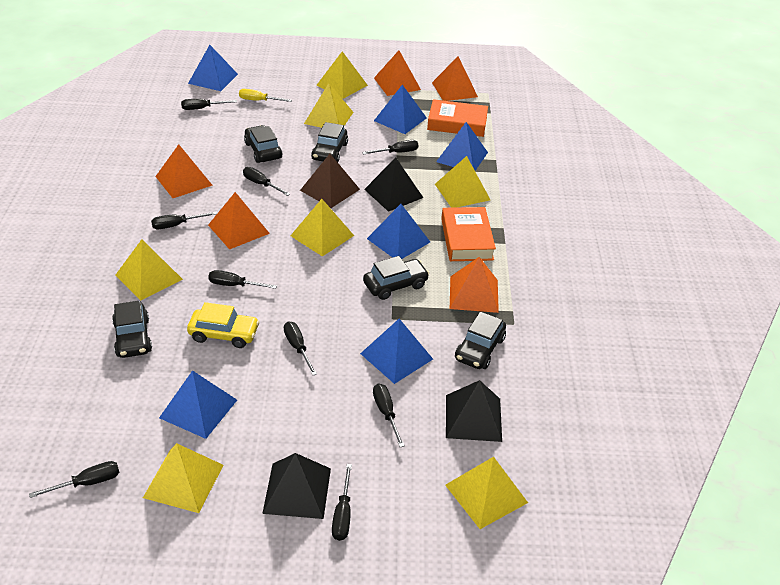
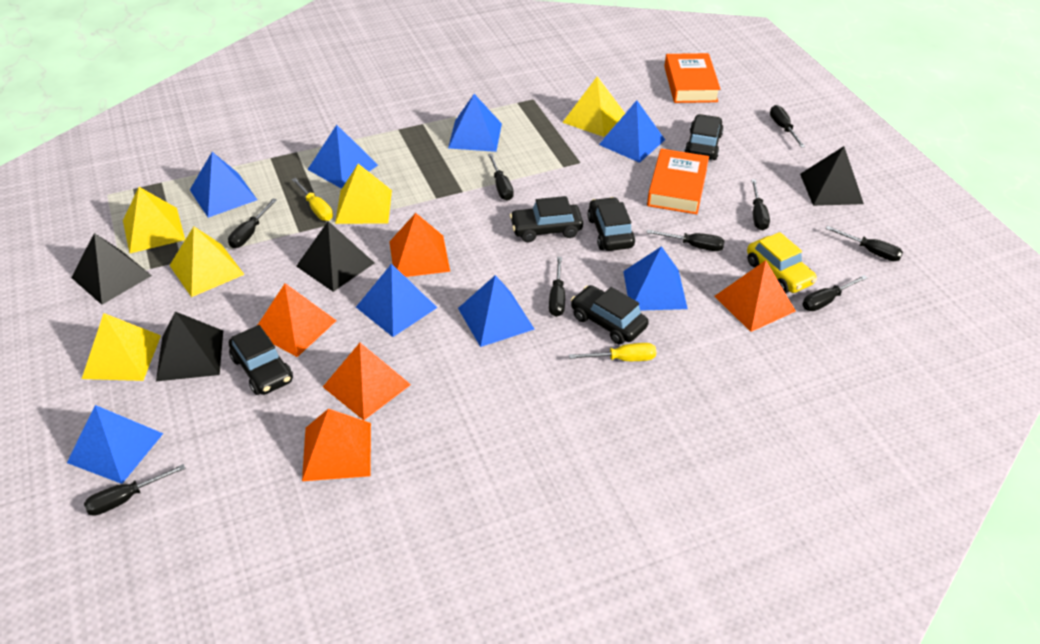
black pyramid: 3 -> 4
blue pyramid: 6 -> 8
brown pyramid: 1 -> 0
yellow pyramid: 7 -> 5
yellow screwdriver: 1 -> 2

